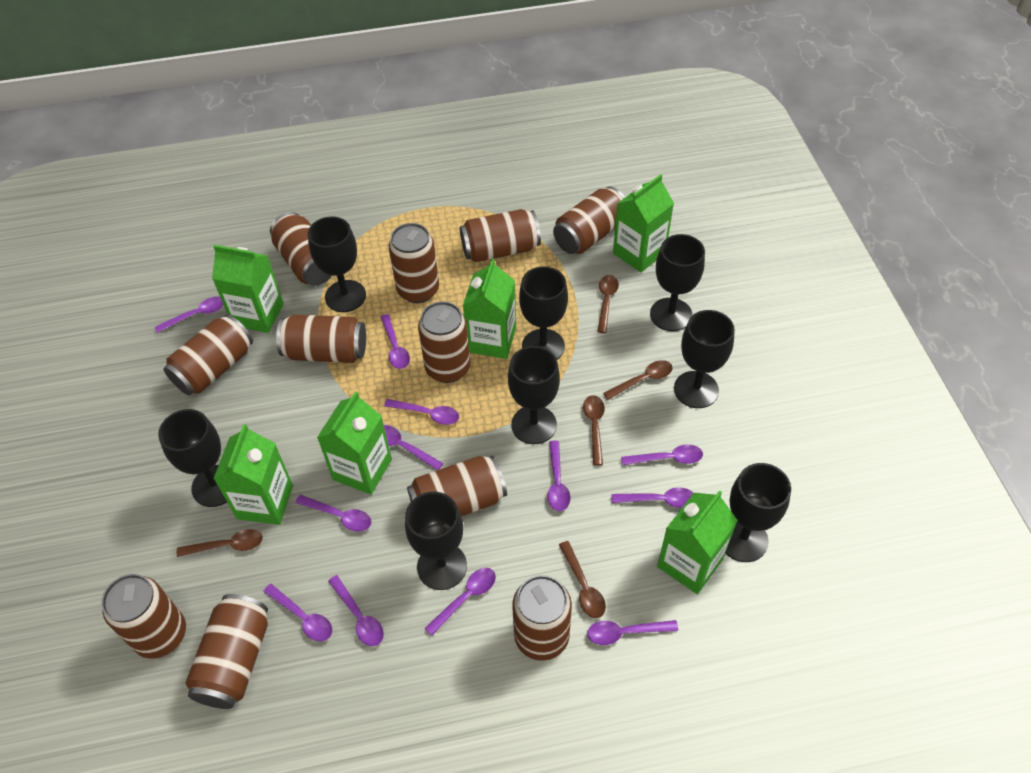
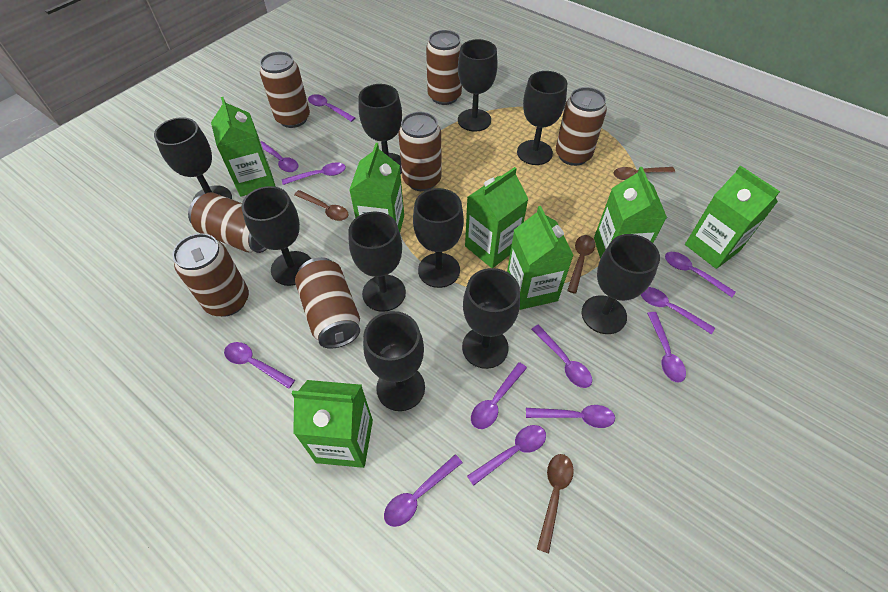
black goblet: 8 -> 10
brown can: 11 -> 7
brown spoon: 5 -> 4
green carton: 6 -> 7

